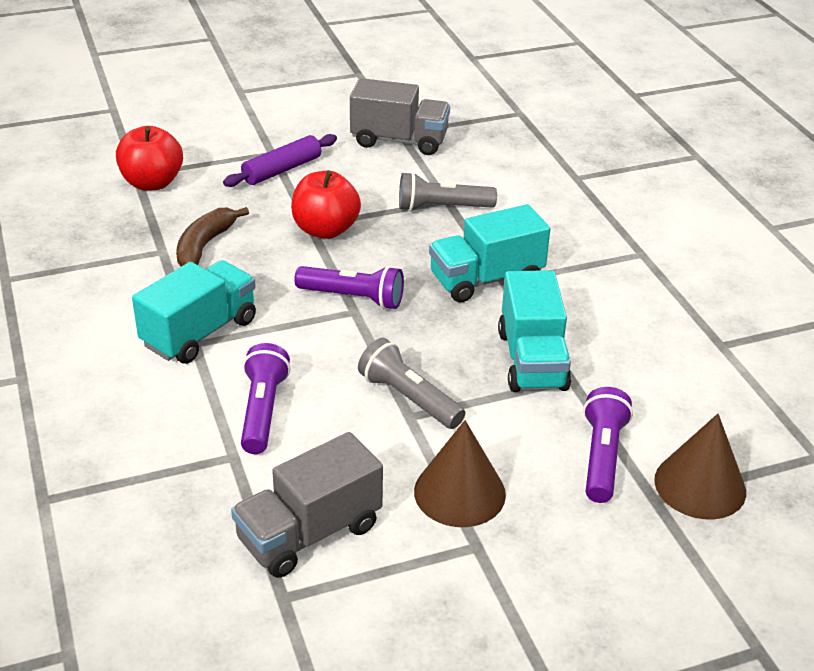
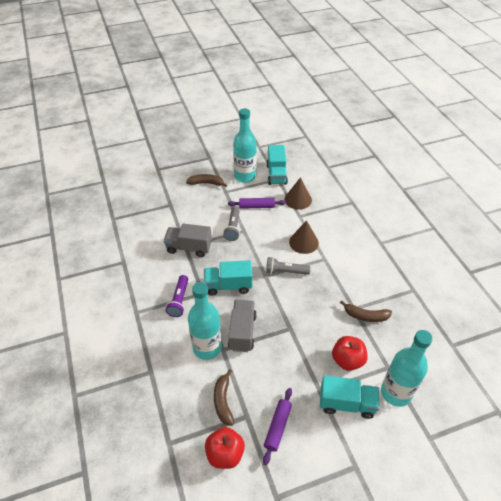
brown banana: 1 -> 3
purple flashlight: 3 -> 1
purple rolling pin: 1 -> 2
turquoise bottle: 0 -> 3

